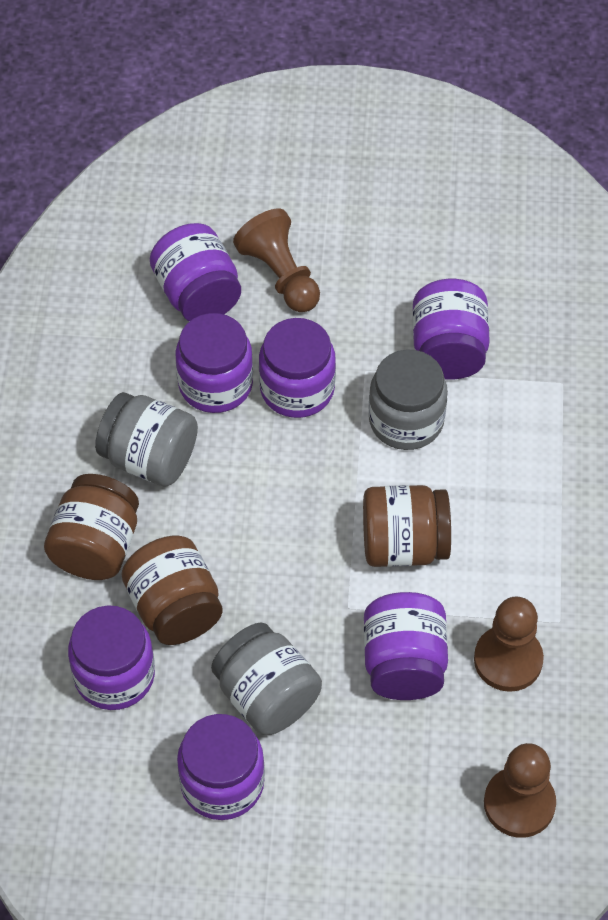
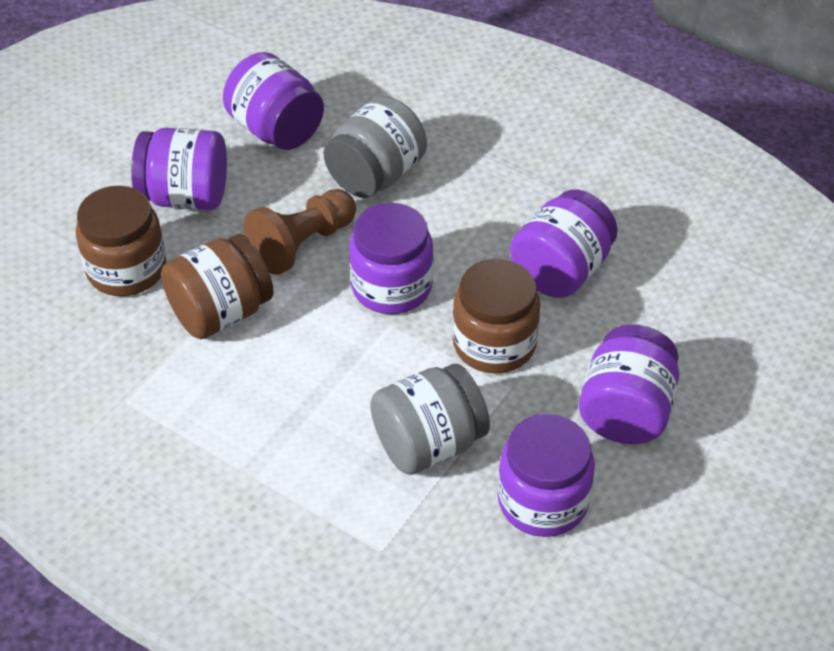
brown pawn: 3 -> 1
grey jar: 3 -> 2
purple jar: 7 -> 6

